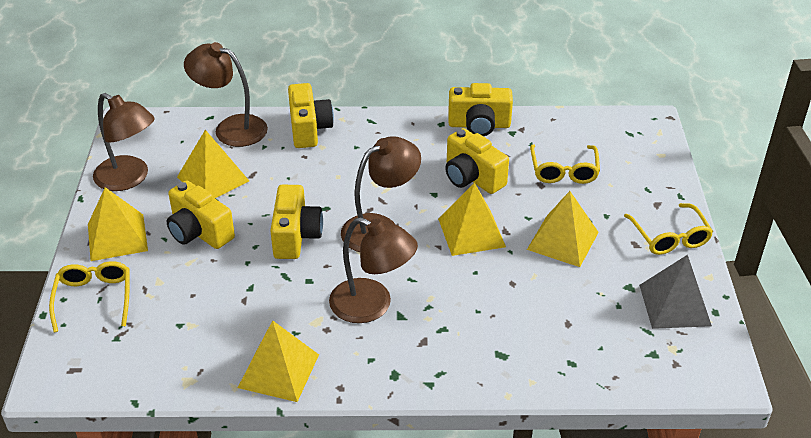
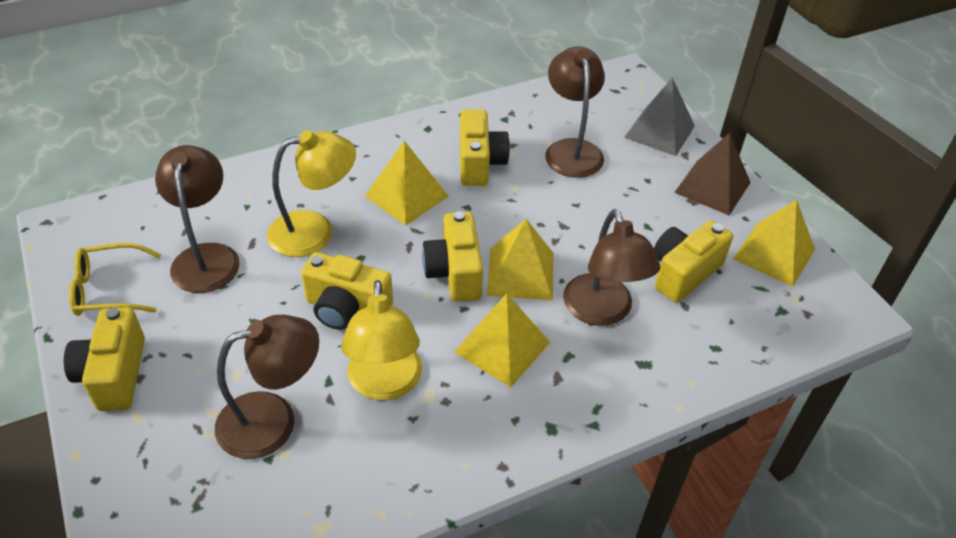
brown pyramid: 0 -> 1
yellow glasses: 3 -> 1
yellow lamp: 0 -> 2
yellow pyramid: 5 -> 4

